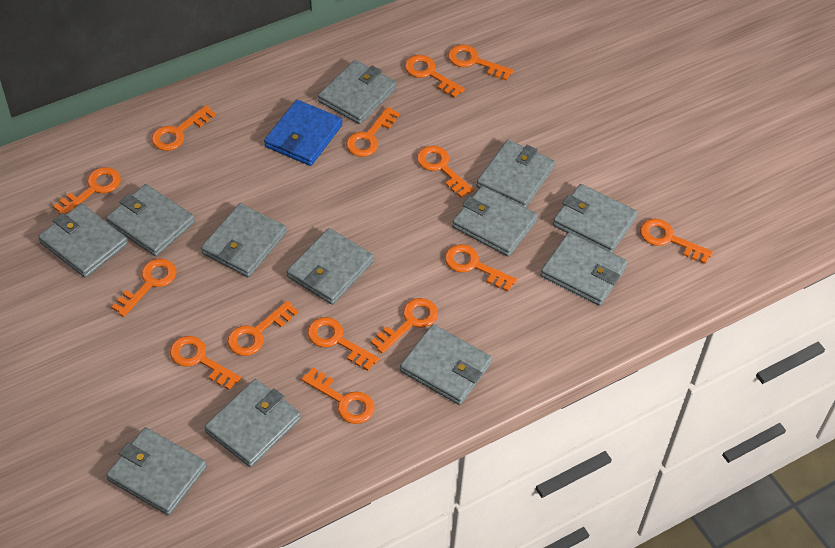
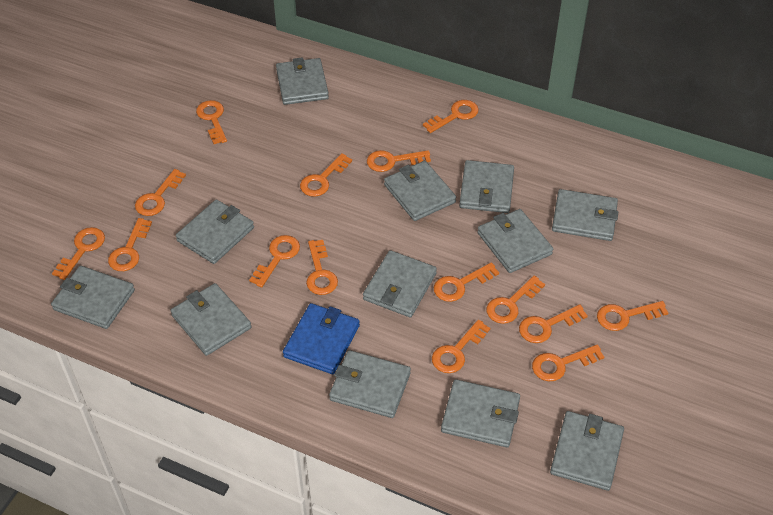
orange key: 14 -> 15

